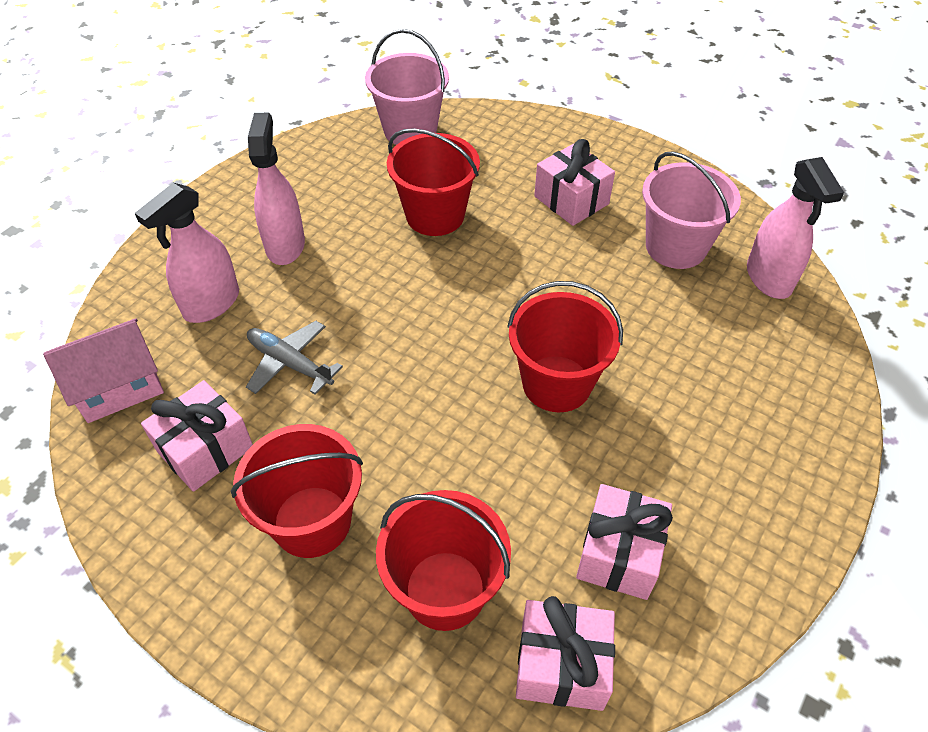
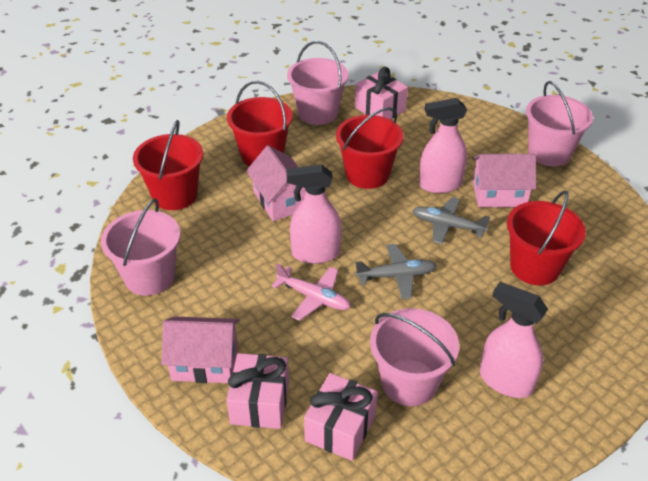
grey plane: 1 -> 2
pink bucket: 2 -> 4
pink gift: 4 -> 3
pink house: 1 -> 3
pink plane: 0 -> 1

